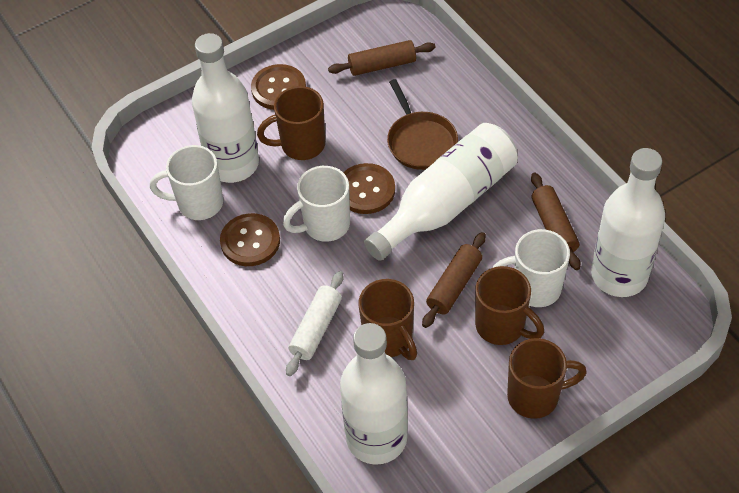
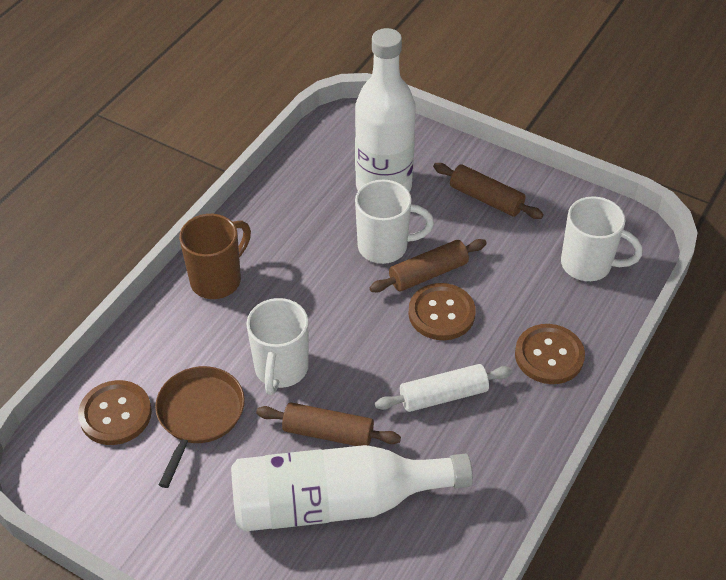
brown mug: 4 -> 1
white bottle: 4 -> 2

